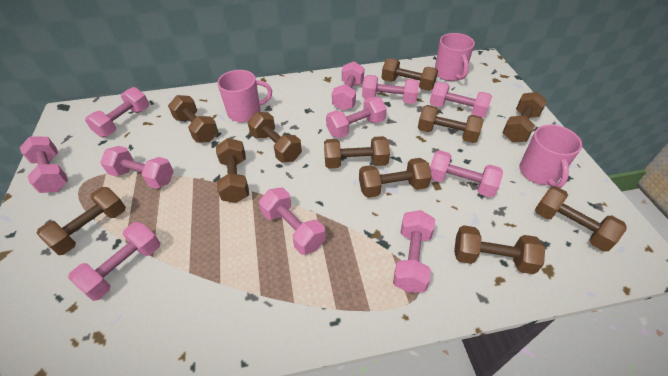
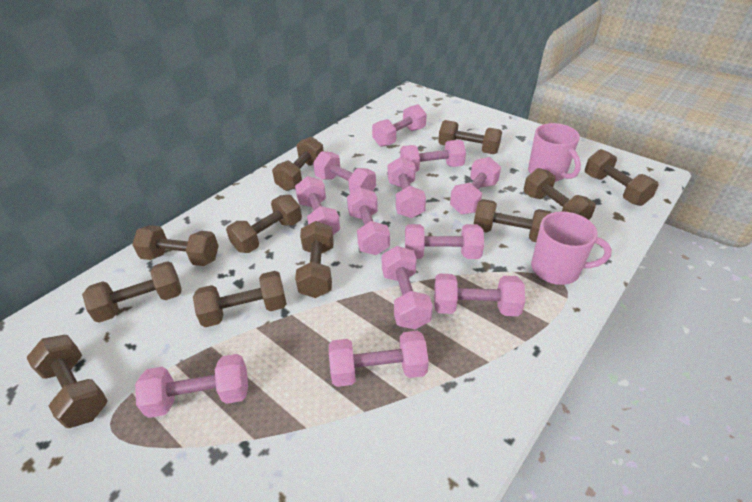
pink dumbbell: 11 -> 12
pink mug: 3 -> 2

